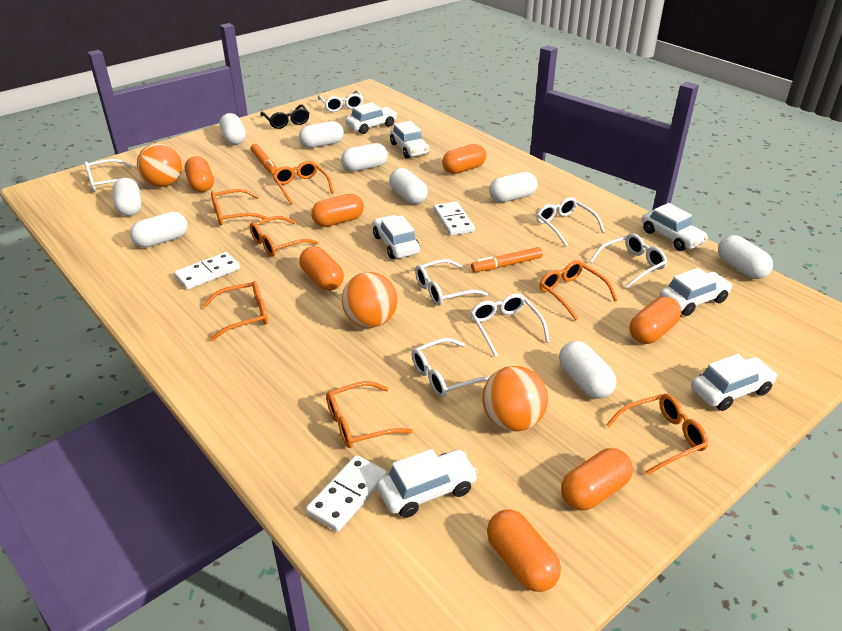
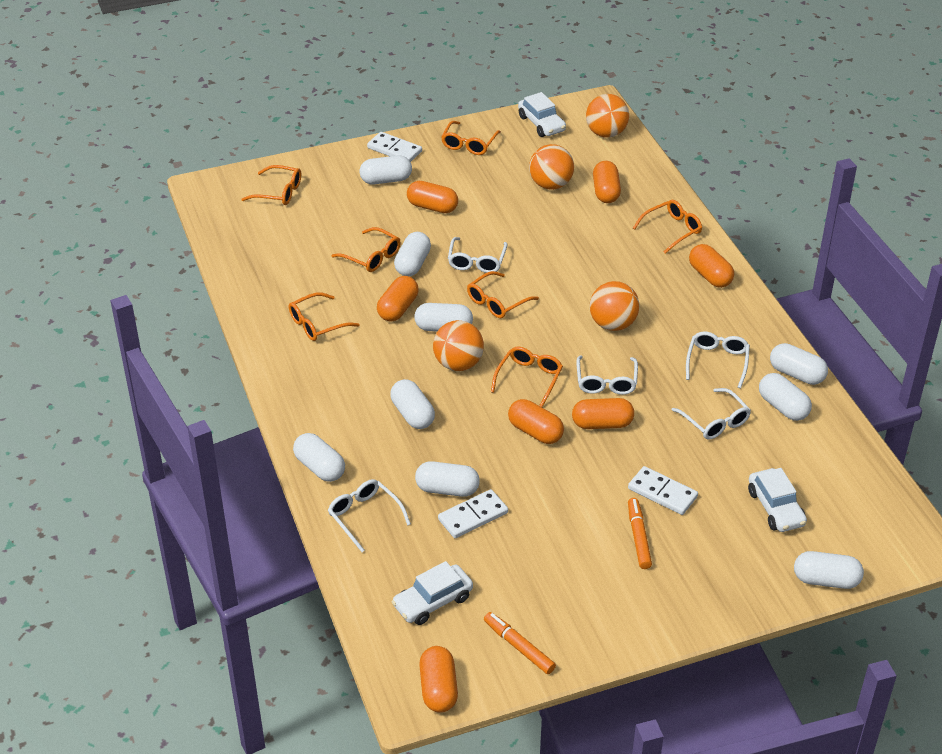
black glasses: 1 -> 0
orange ball: 3 -> 4
white car: 7 -> 3
white glasses: 7 -> 5

